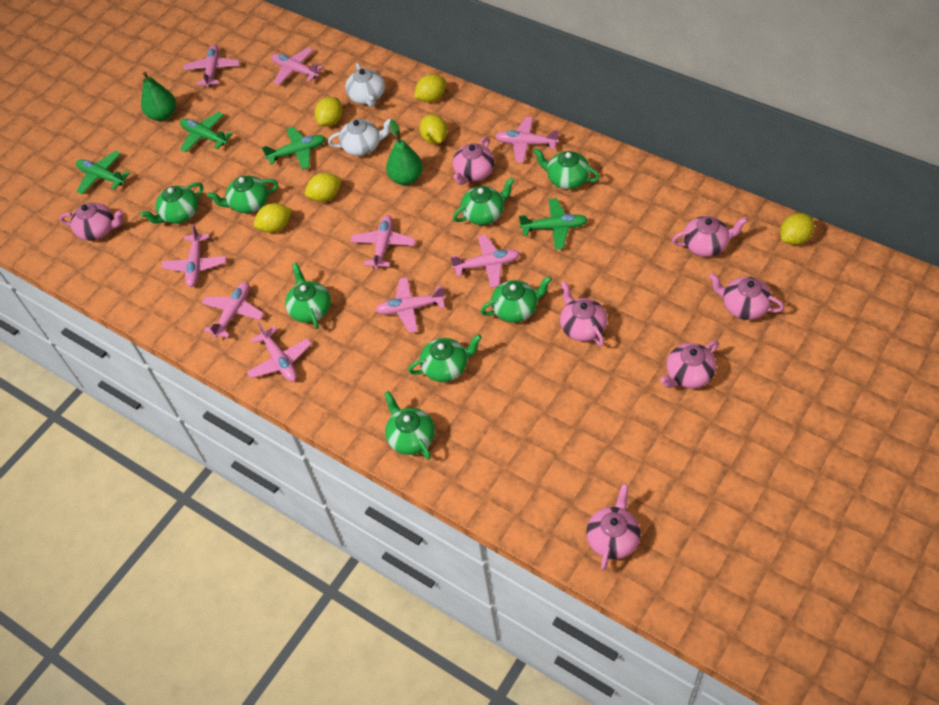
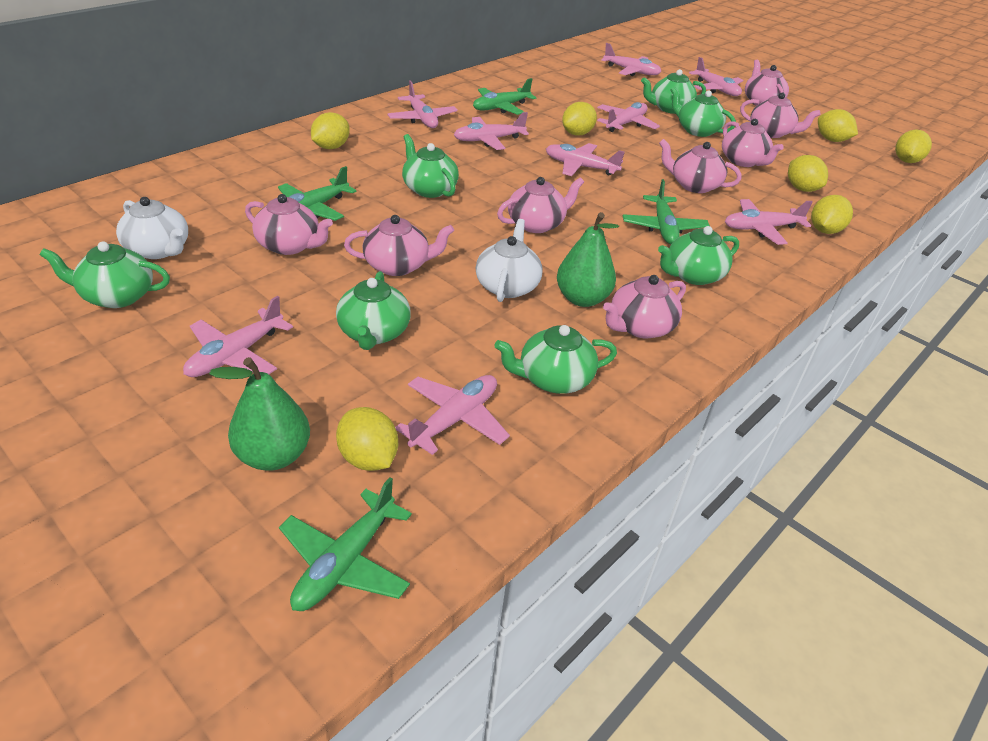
green teapot: 8 -> 7
pink teapot: 7 -> 8
yellow lemon: 6 -> 7

